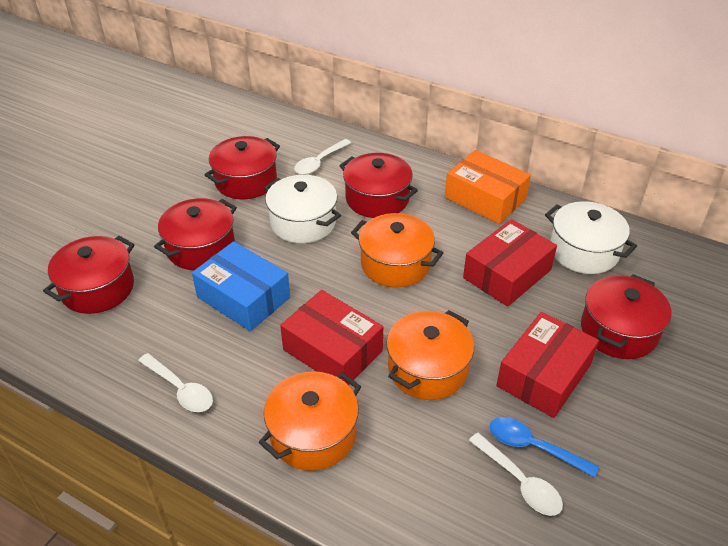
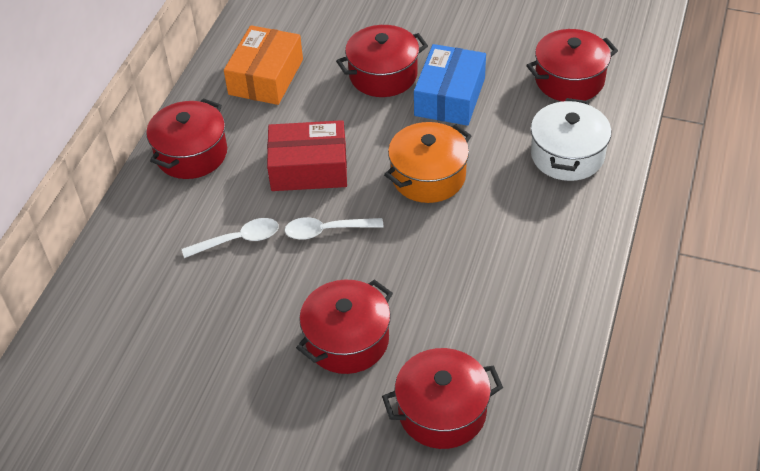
blue spoon: 1 -> 0
orange pot: 3 -> 1
red box: 3 -> 1
white pot: 2 -> 1
white spoon: 3 -> 2

